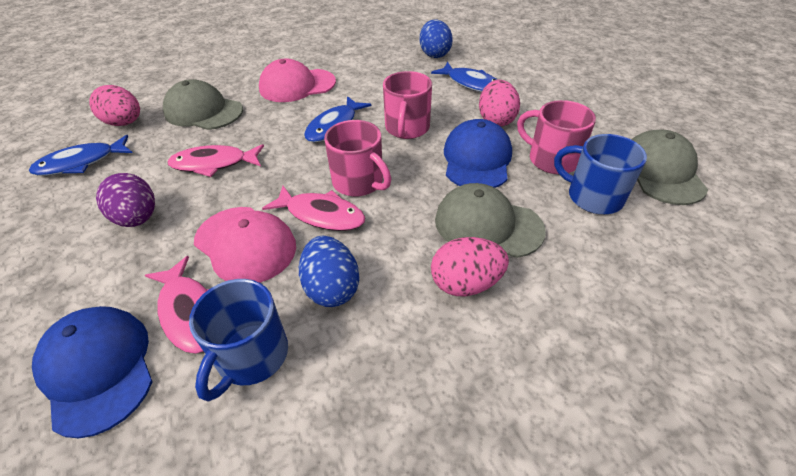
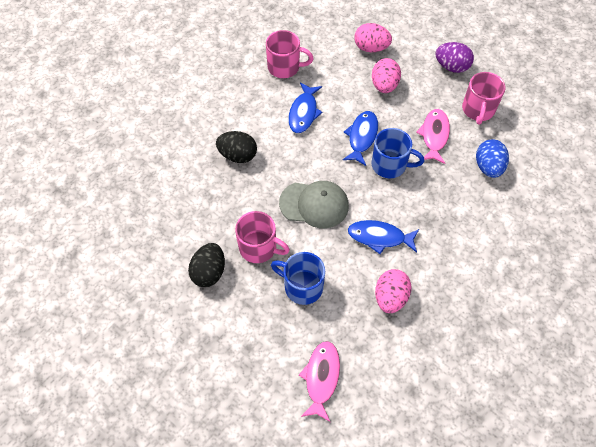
black egg: 0 -> 2
blue cap: 2 -> 0
blue egg: 2 -> 1
grey cap: 3 -> 1
pink cap: 2 -> 0
pink fish: 3 -> 2

